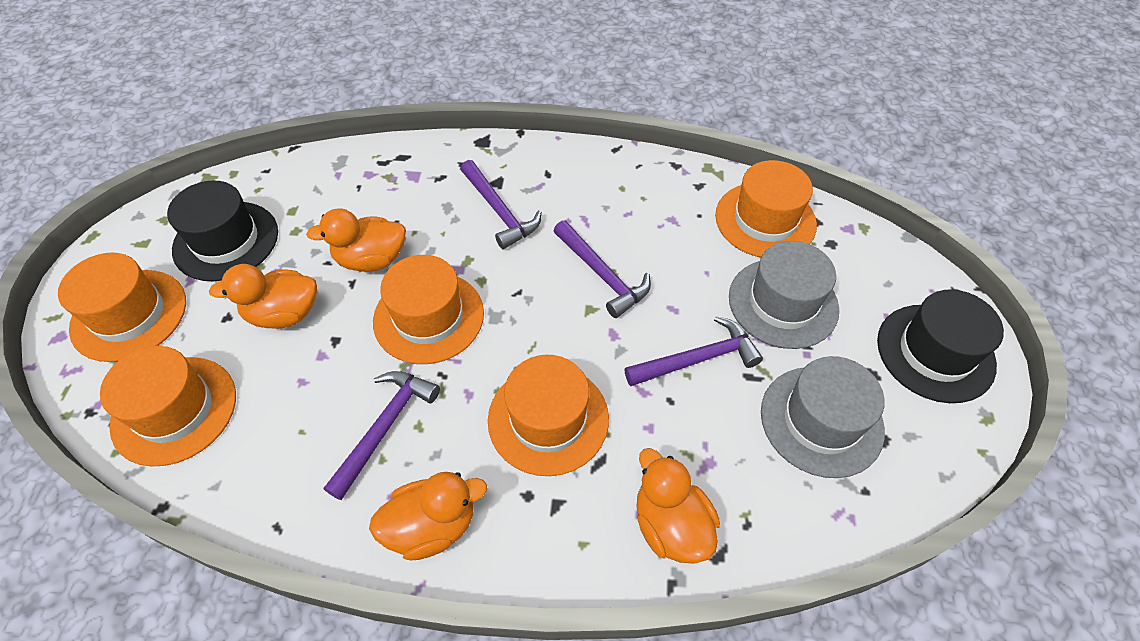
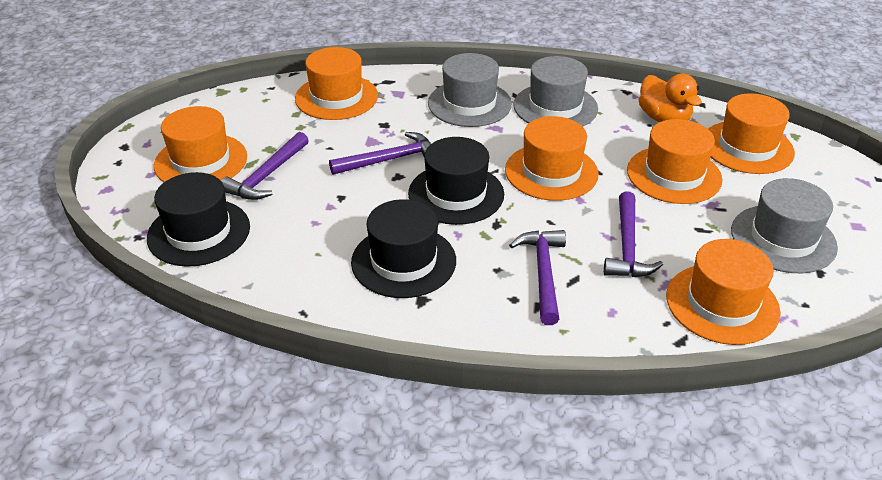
black hat: 2 -> 3
grey hat: 2 -> 3
orange duck: 4 -> 1
orange hat: 5 -> 6

